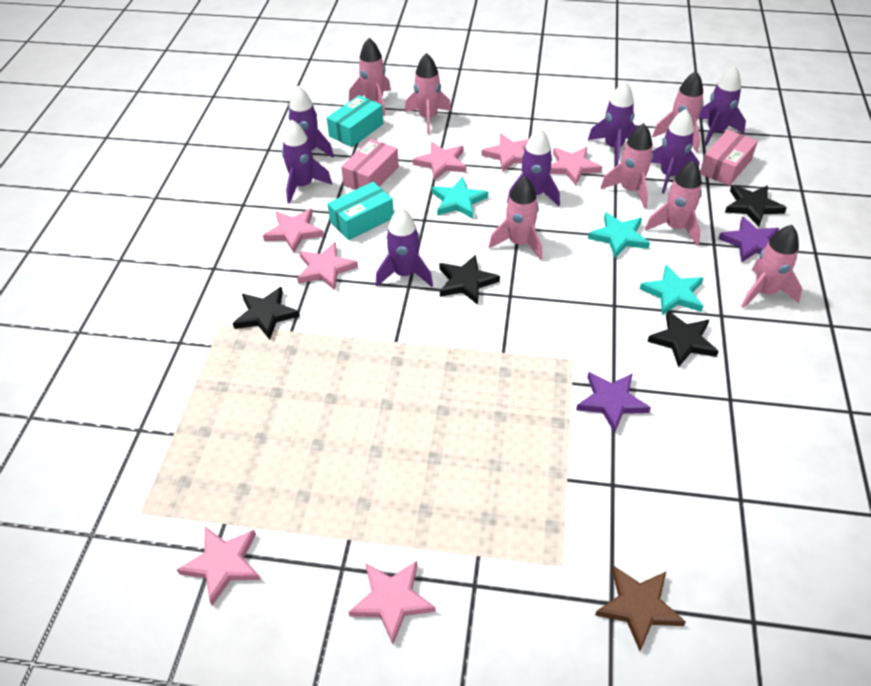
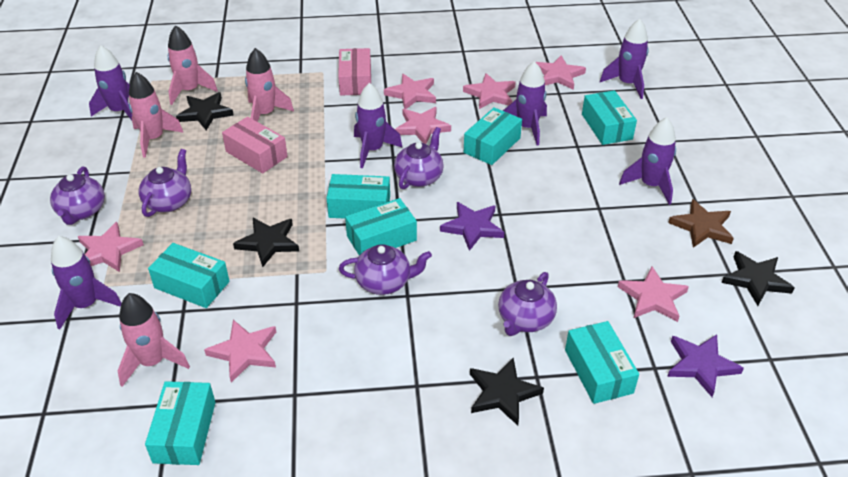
pink rocket: 7 -> 4
purple rocket: 7 -> 6
purple teapot: 0 -> 5
turquoise box: 2 -> 7
turquoise star: 3 -> 0

